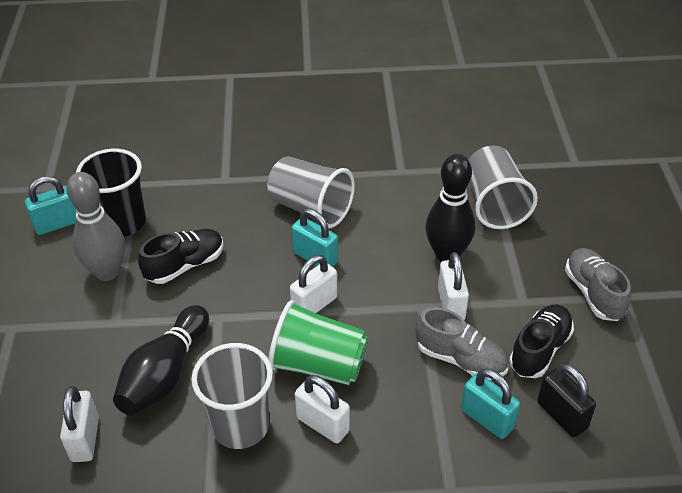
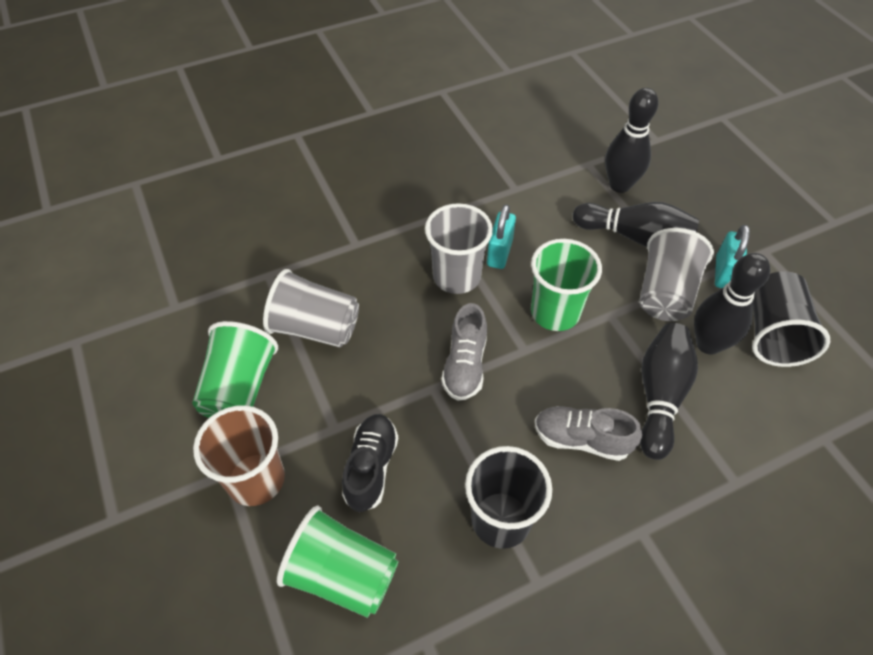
black bowling pin: 2 -> 4
black cup: 1 -> 2
black padlock: 1 -> 0
black shoe: 2 -> 1
brown cup: 0 -> 1
green cup: 1 -> 3
grey bowling pin: 1 -> 0
turquoise padlock: 3 -> 2
white padlock: 4 -> 0

